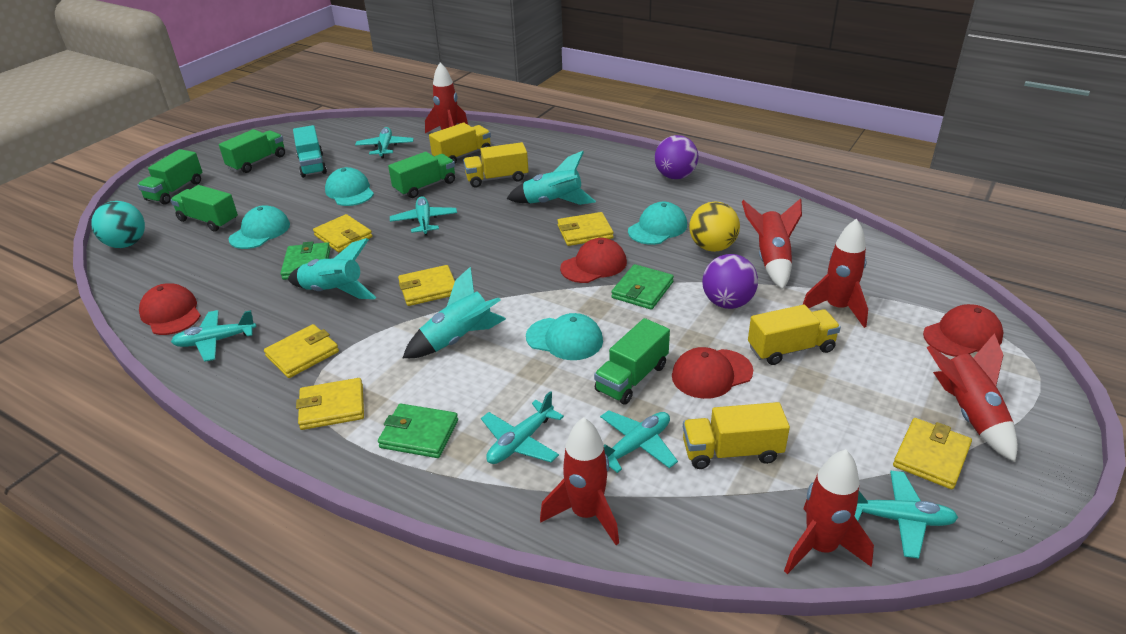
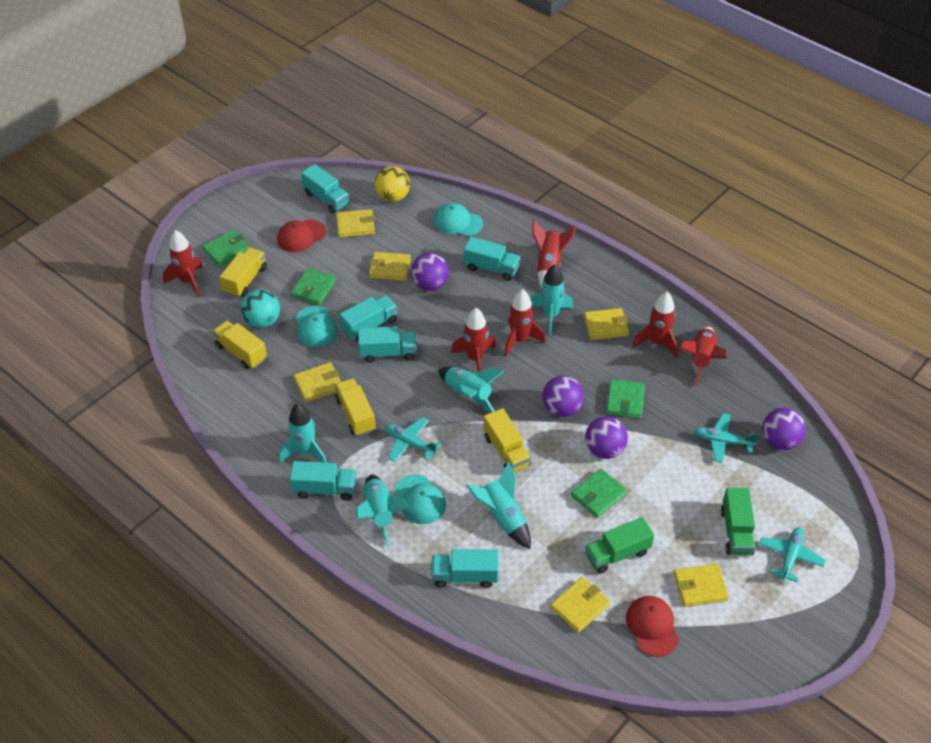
green truck: 5 -> 2
green wallet: 3 -> 4
purple ball: 2 -> 4
red cap: 4 -> 2
turquoise cap: 4 -> 3
turquoise plane: 6 -> 3
turquoise rocket: 3 -> 5
turquoise truck: 1 -> 6

